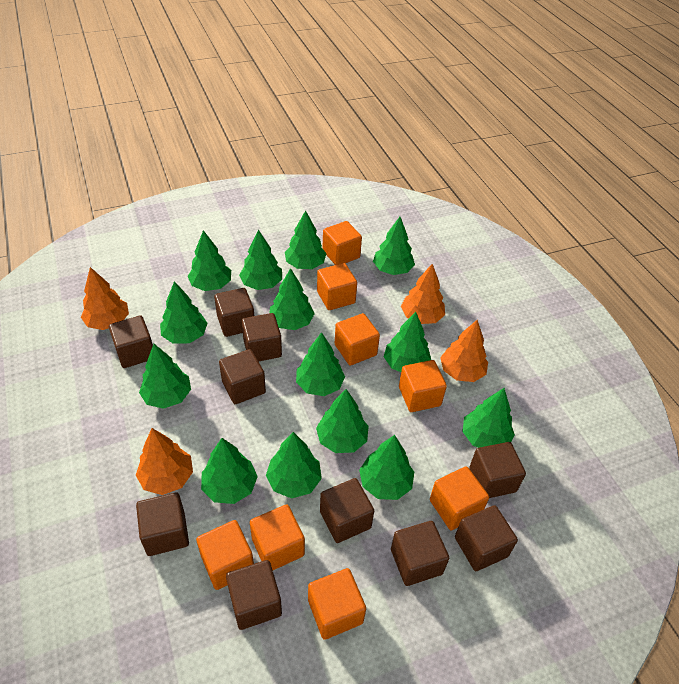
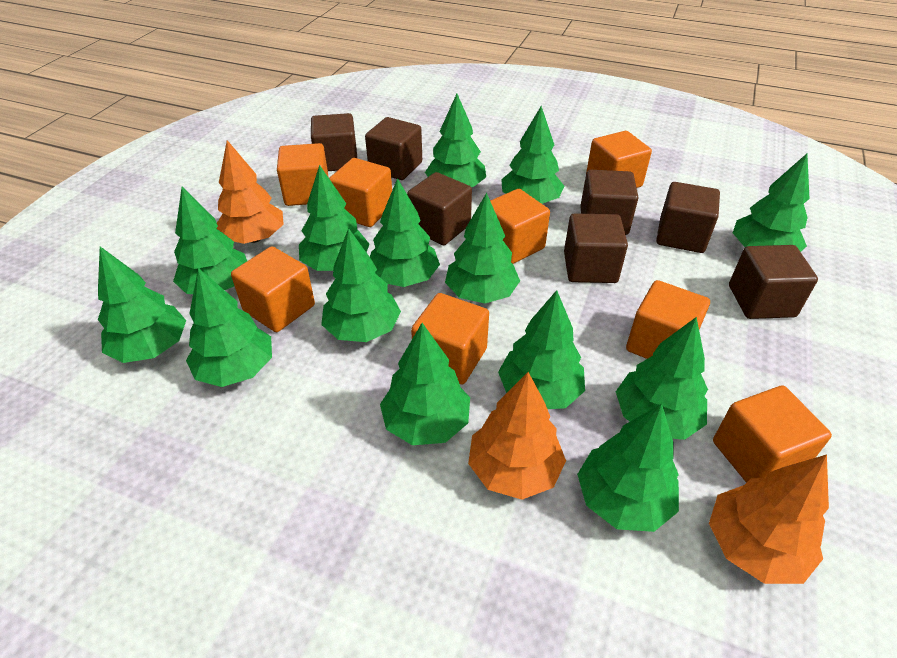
brown cube: 10 -> 7
orange tree: 4 -> 3

